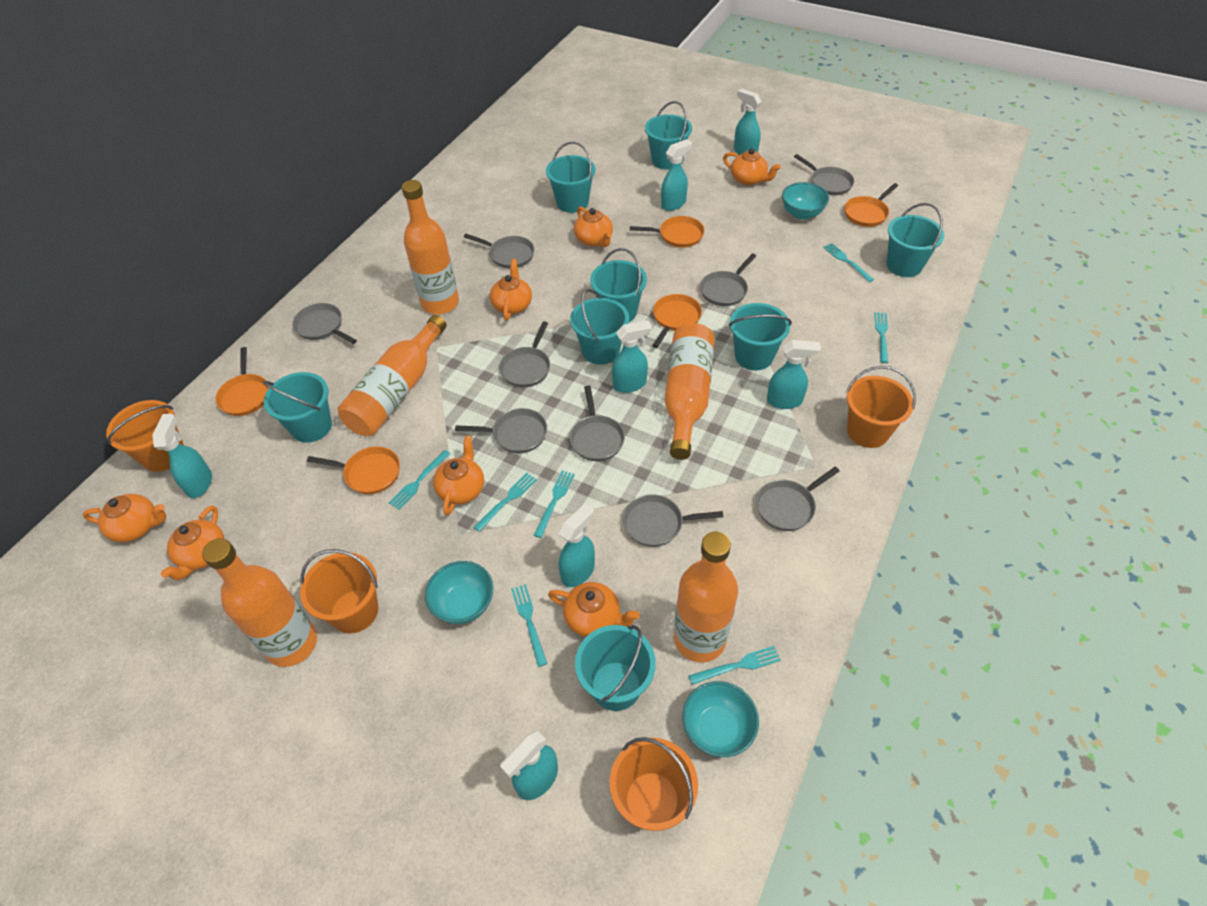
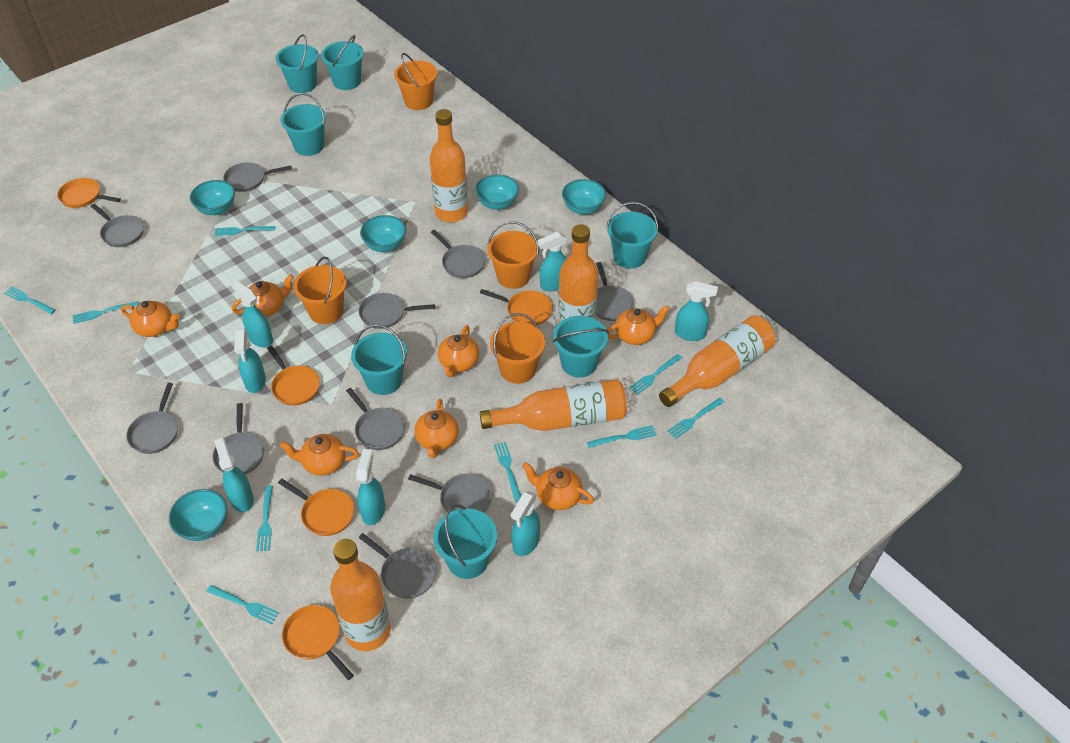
grey pan: 9 -> 10
turquoise bowl: 3 -> 5
turquoise bucket: 8 -> 7
turquoise fork: 7 -> 9

